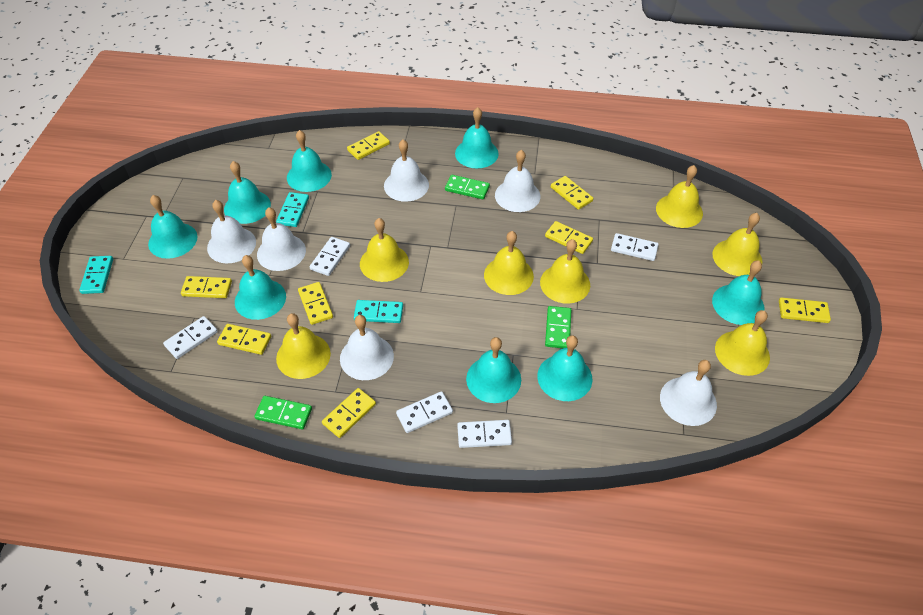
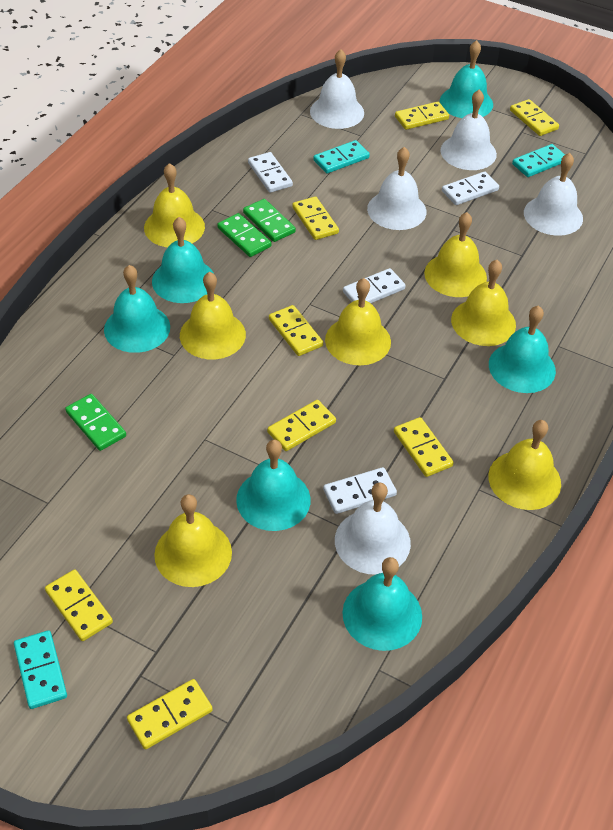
turquoise bell: 8 -> 6
white bell: 6 -> 5
white domino: 5 -> 4

